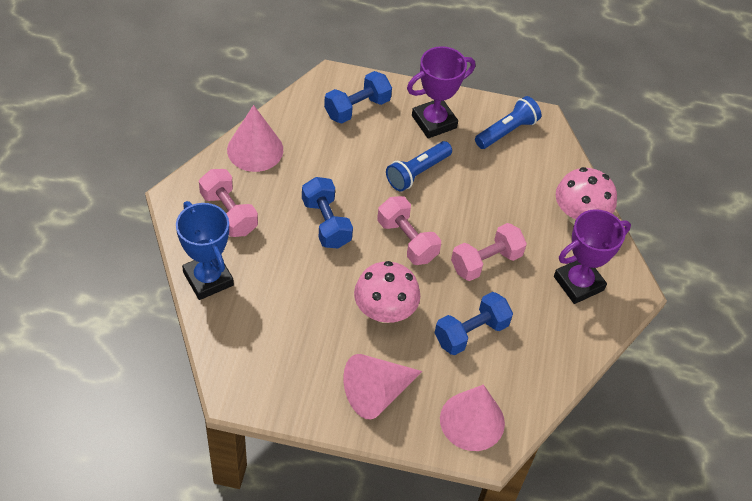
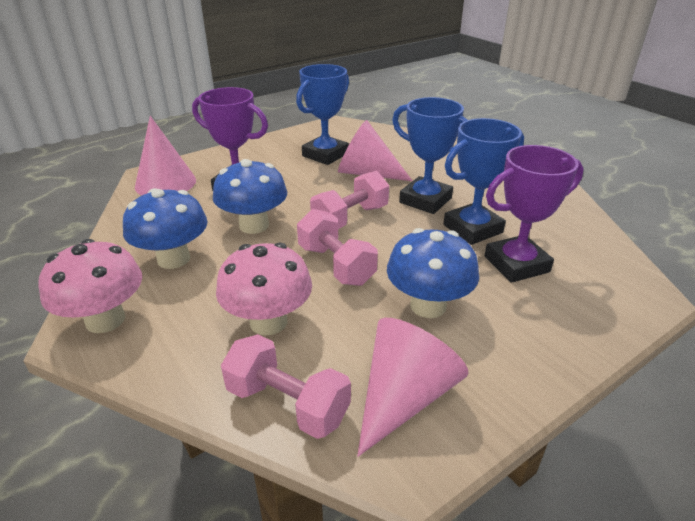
blue dumbbell: 3 -> 0
blue flashlight: 2 -> 0
blue mushroom: 0 -> 3
blue trophy: 1 -> 3

